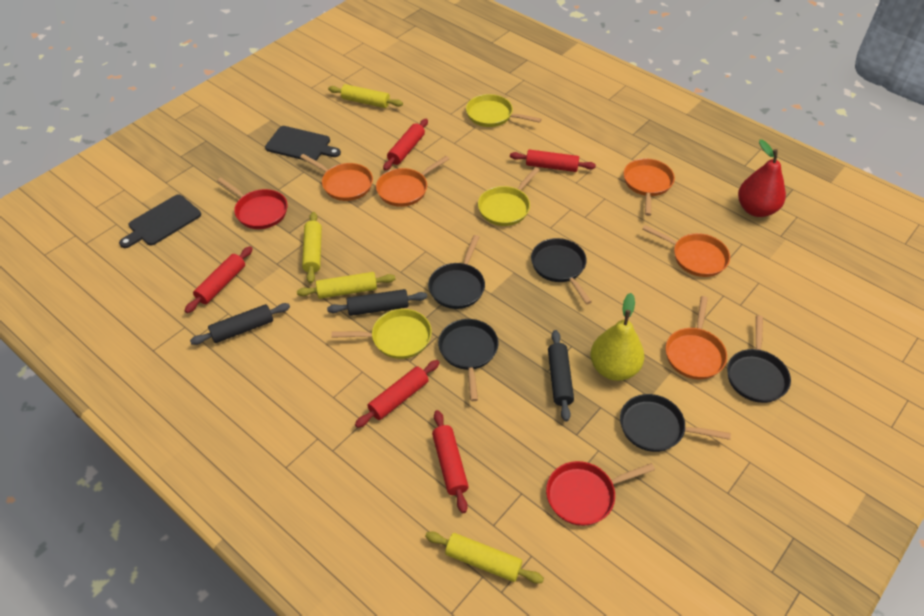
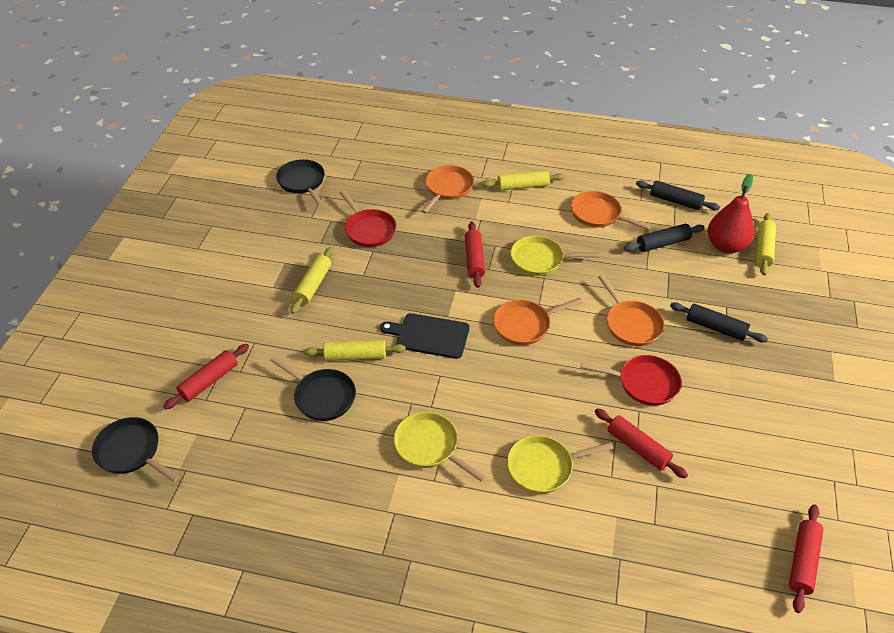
black cutting board: 2 -> 1
black pan: 5 -> 3
orange pan: 5 -> 4
red rolling pin: 5 -> 4
yellow pear: 1 -> 0

